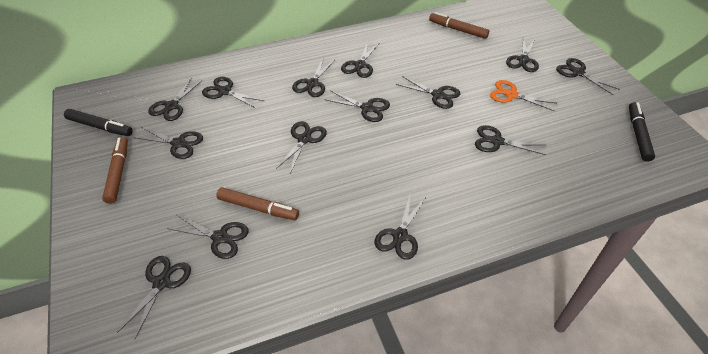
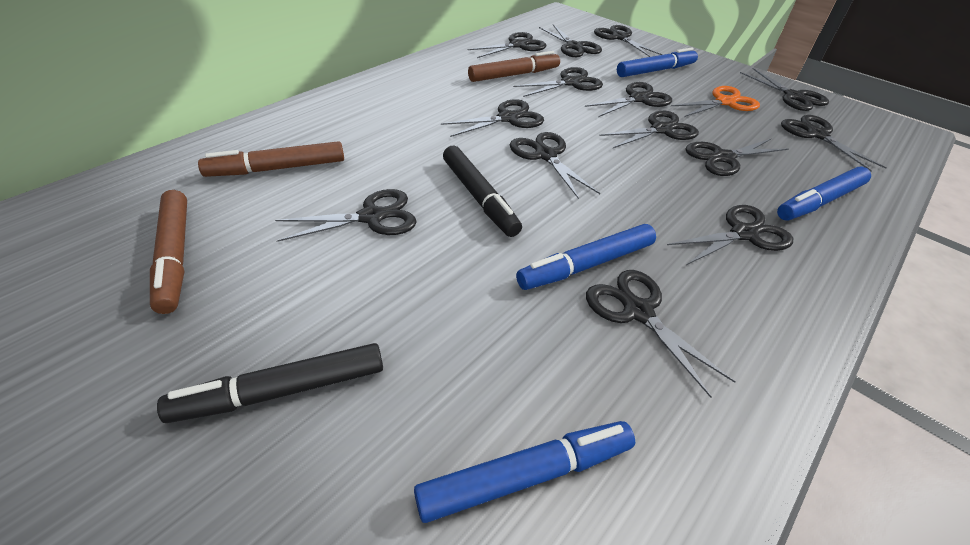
blue marker: 0 -> 4

